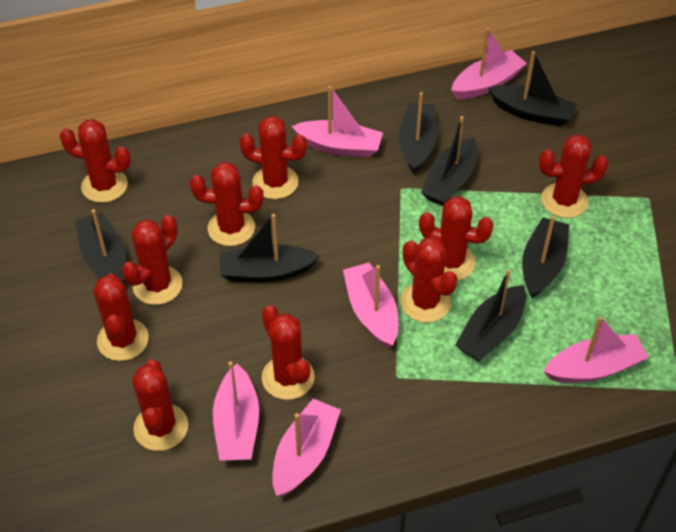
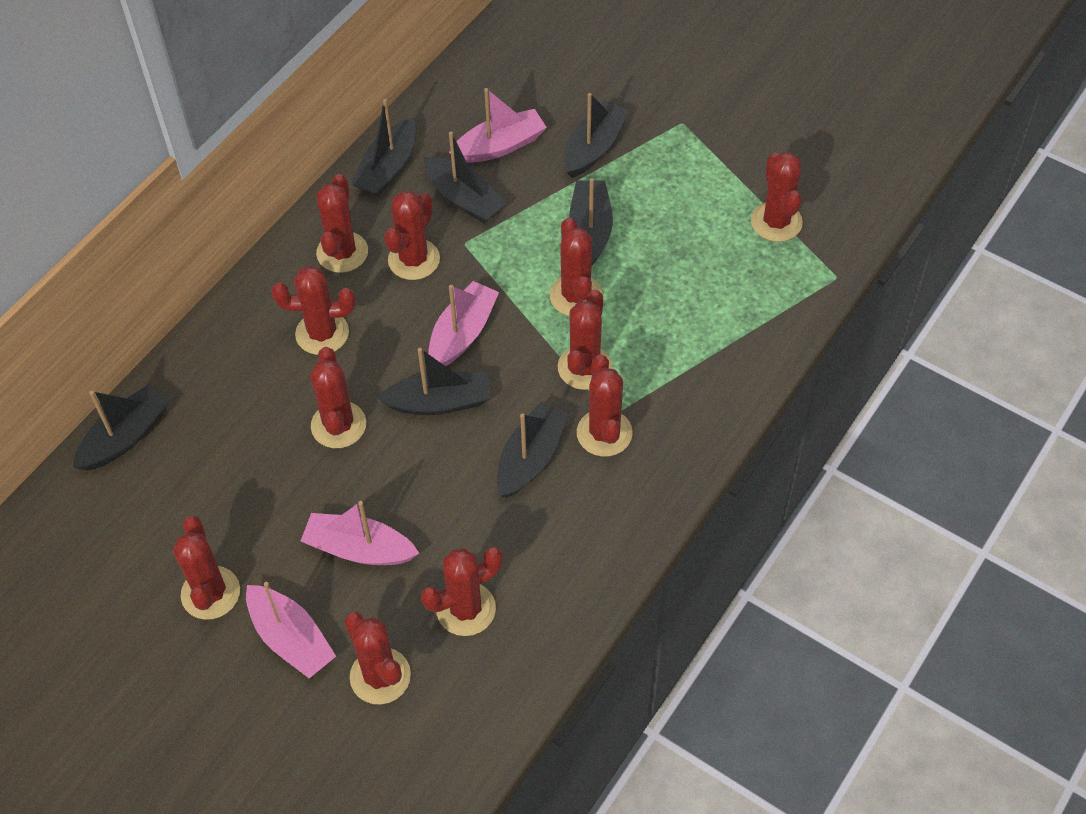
pink boat: 6 -> 4
red cactus: 10 -> 11

